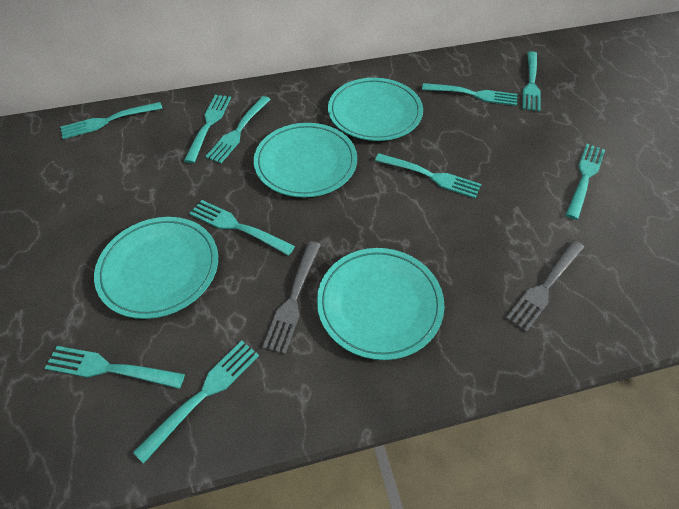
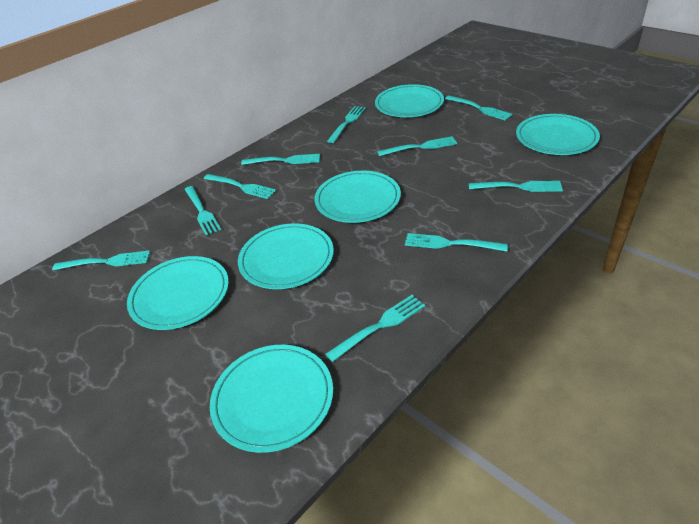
grey fork: 2 -> 0
turquoise plate: 4 -> 6

